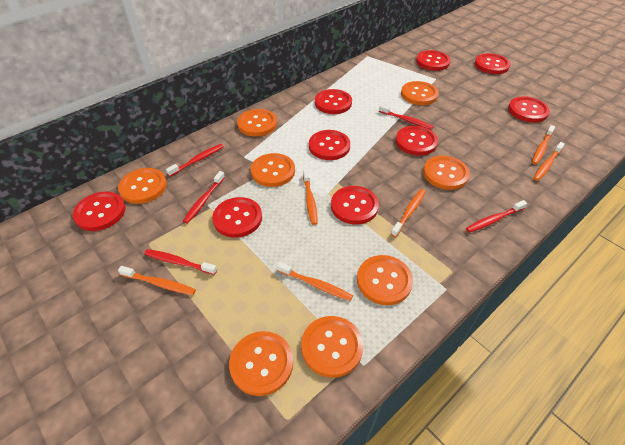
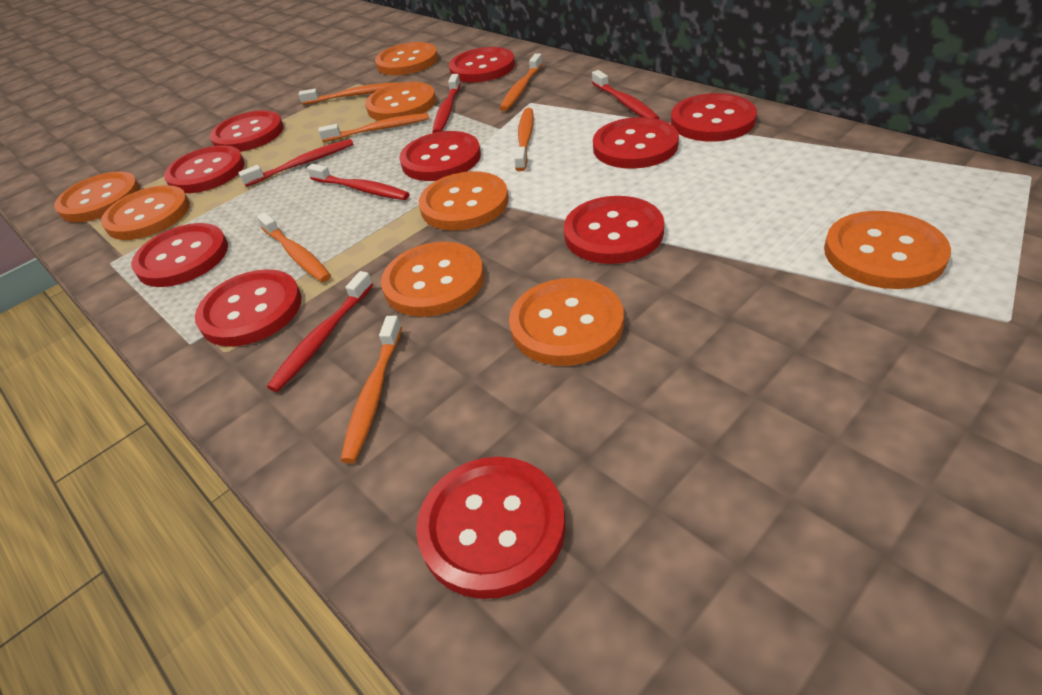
red button: 9 -> 10

